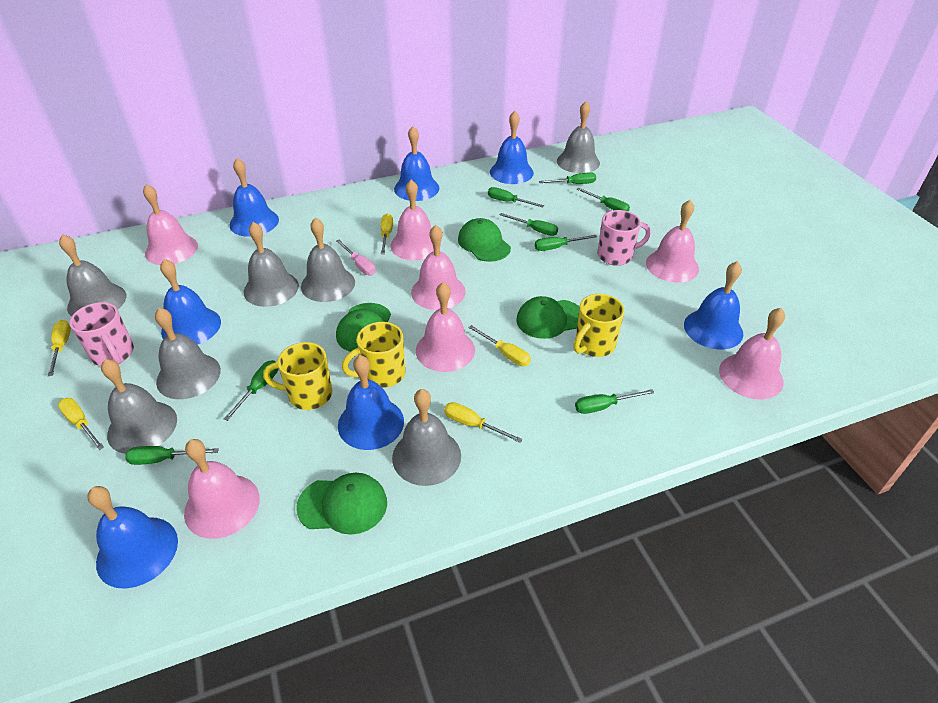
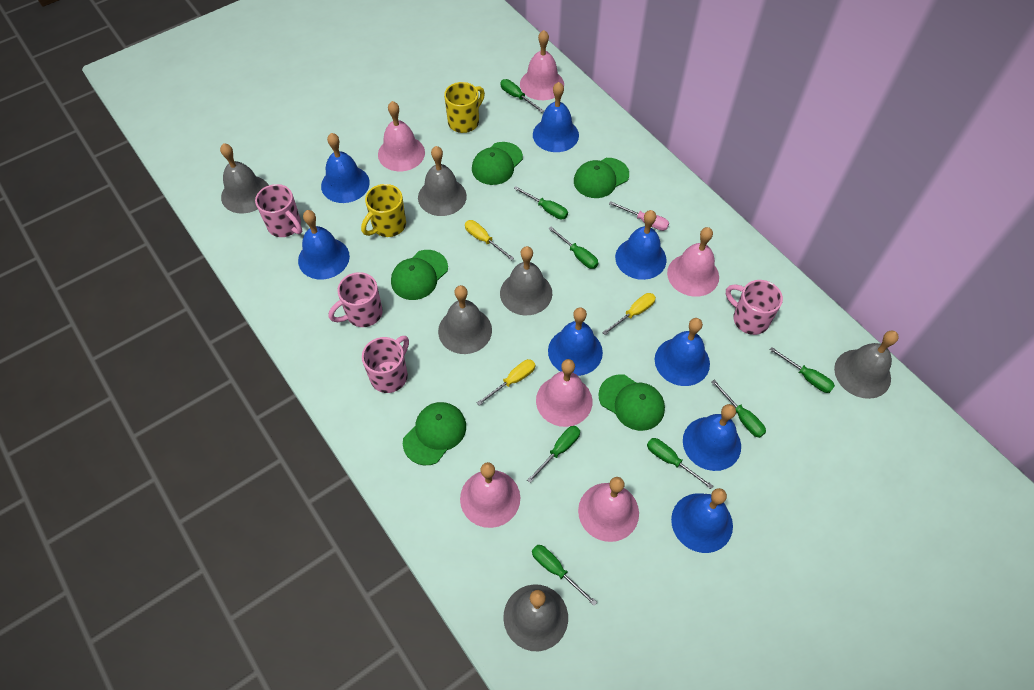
blue bell: 7 -> 8
green cap: 4 -> 5
grey bell: 7 -> 6
pink bell: 7 -> 6
pink mug: 2 -> 4
yellow mug: 3 -> 2
yellow screwdriver: 5 -> 3

